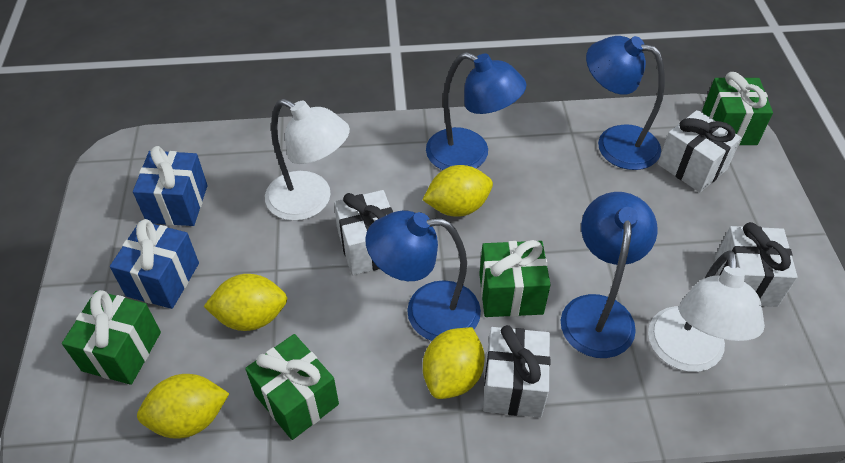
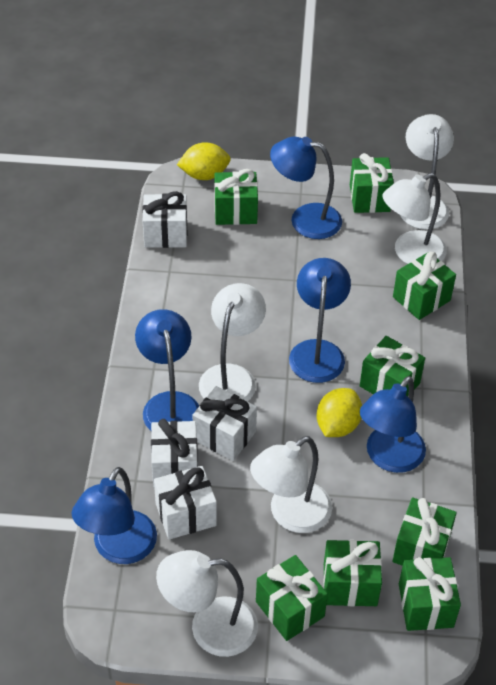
blue gift: 2 -> 0
blue lamp: 4 -> 5
green gift: 4 -> 8
white lamp: 2 -> 5
yellow lemon: 4 -> 2

